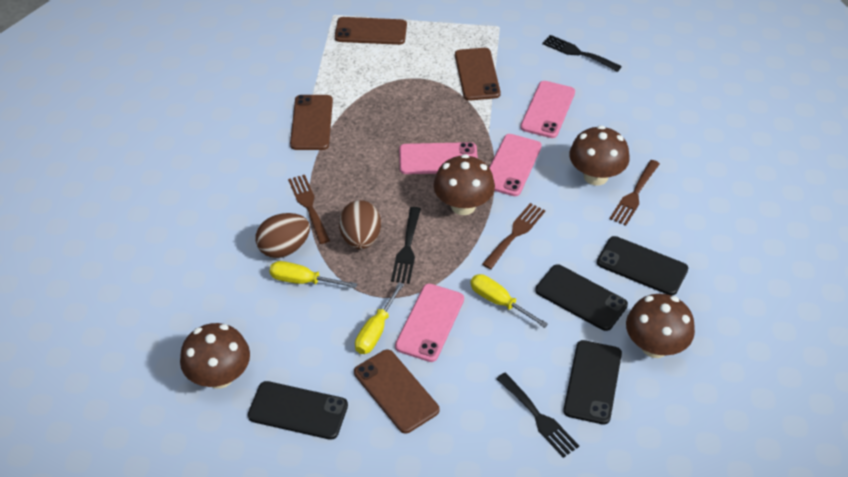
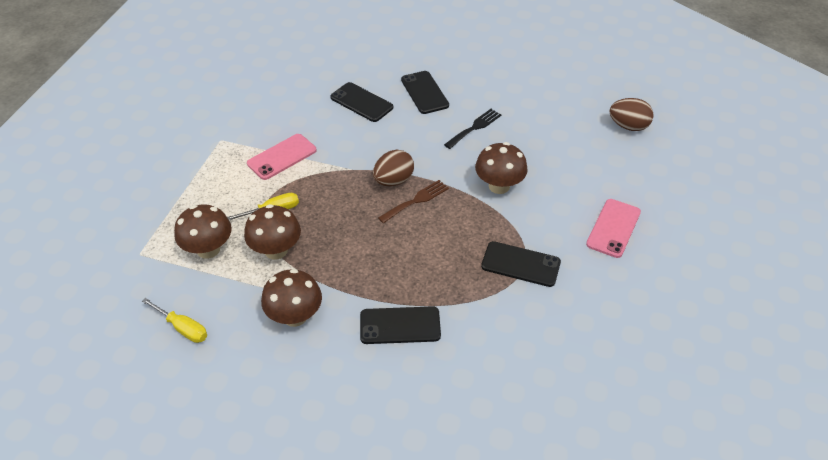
black fork: 3 -> 1
brown fork: 3 -> 1
brown phone: 4 -> 0
pink phone: 4 -> 2
yellow screwdriver: 3 -> 2

